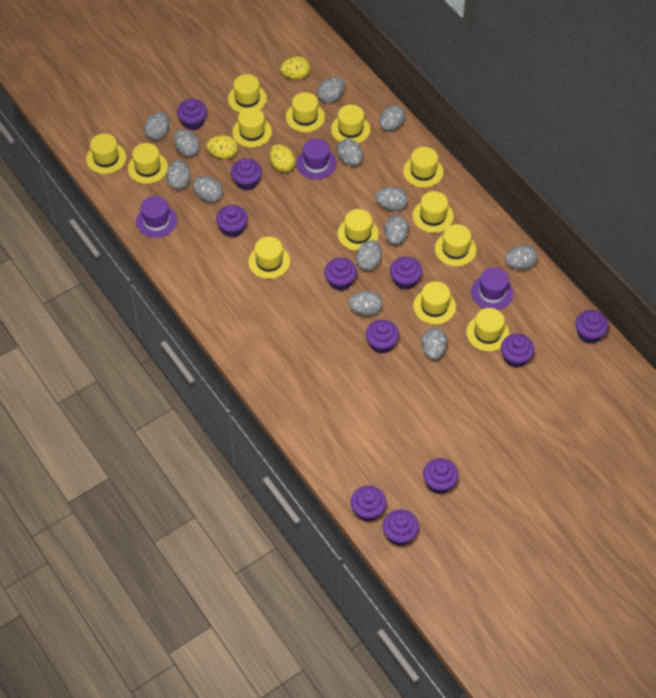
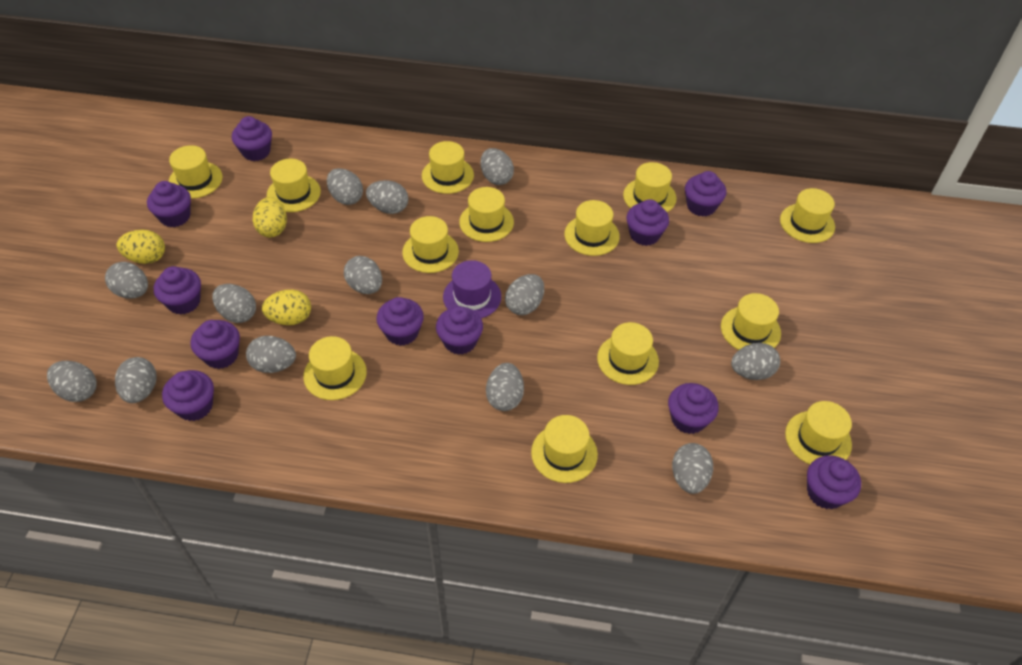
purple hat: 3 -> 1

